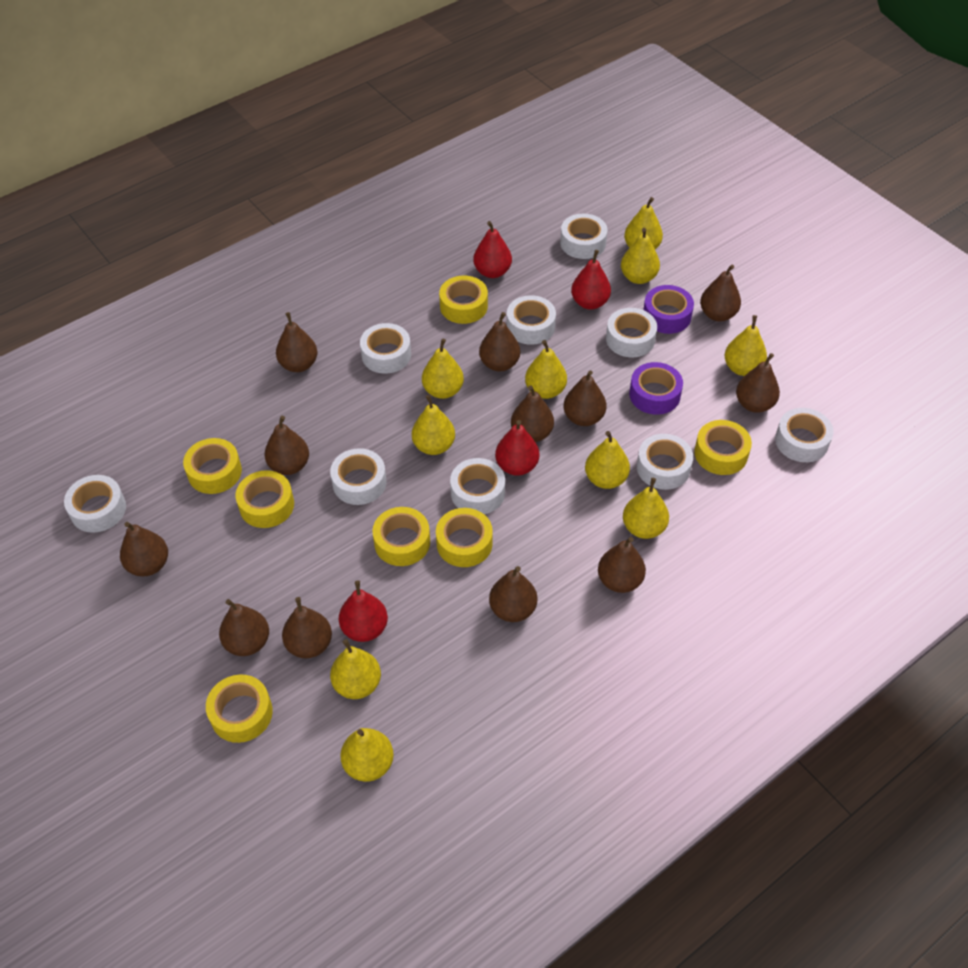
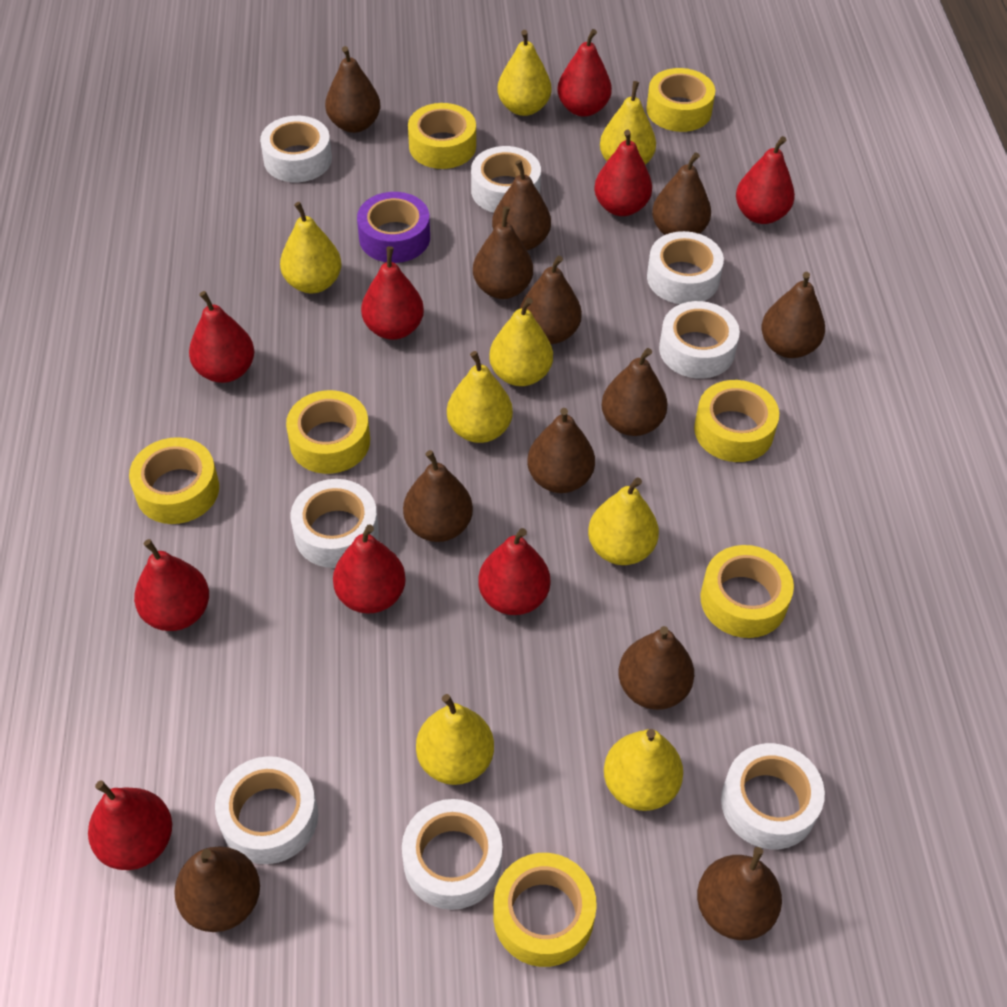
purple tape: 2 -> 1
red pear: 4 -> 9
white tape: 9 -> 8
yellow pear: 10 -> 8

